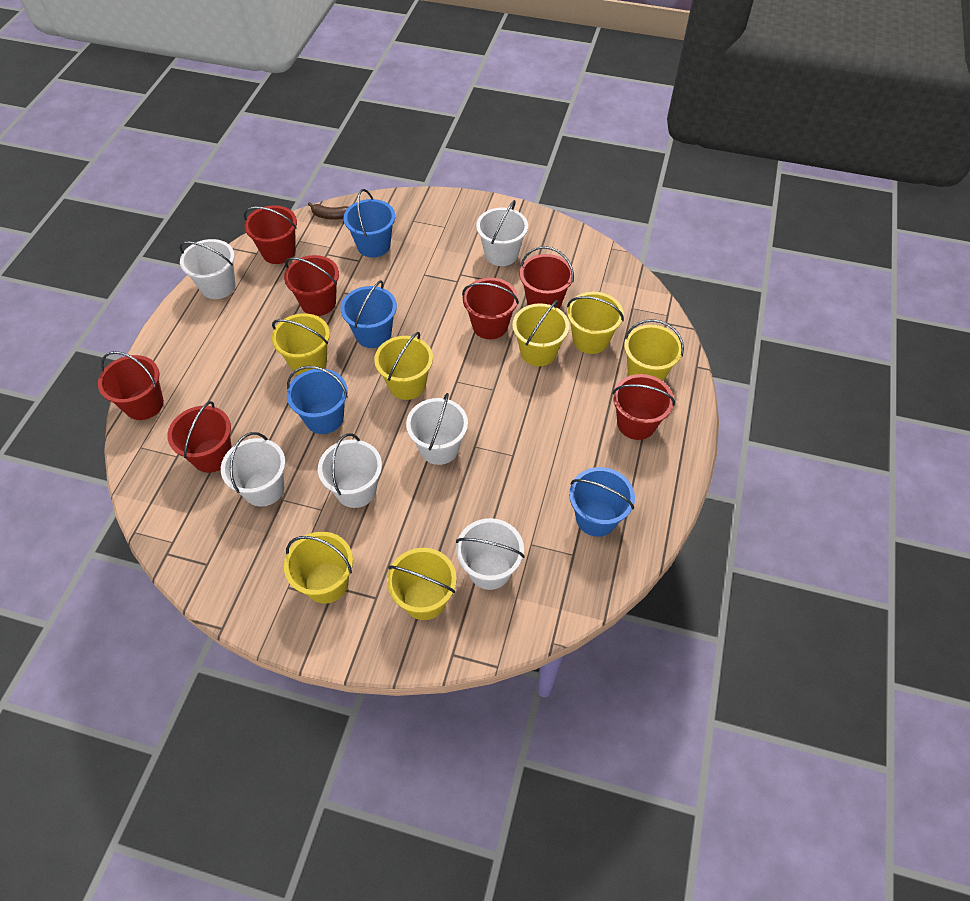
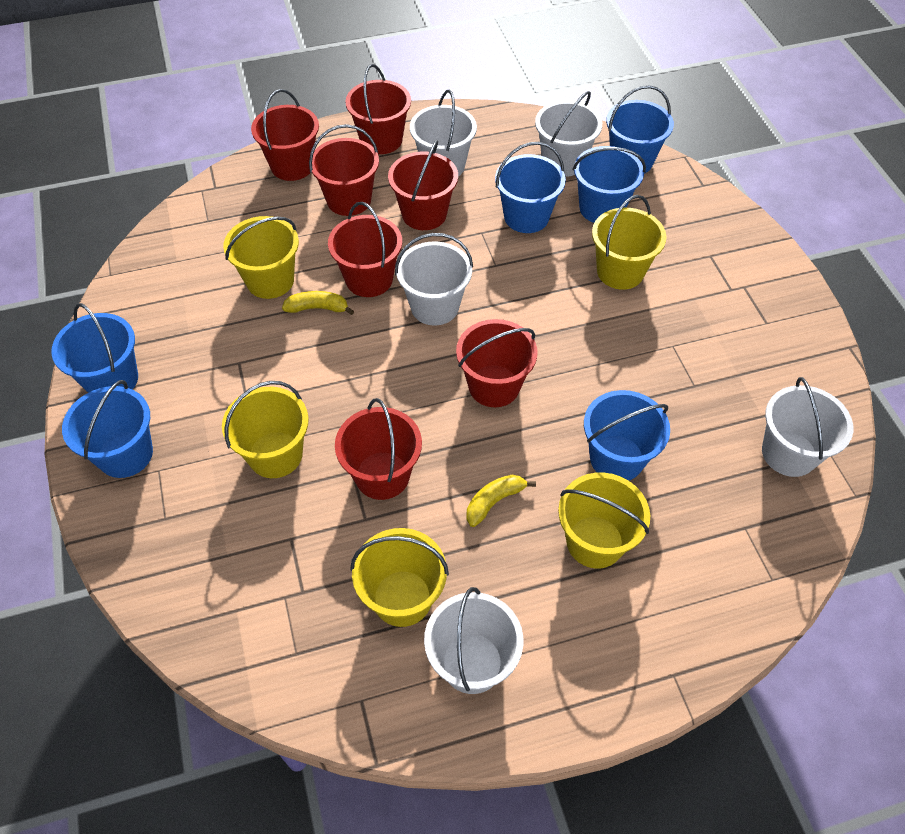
blue bucket: 4 -> 6
brown banana: 1 -> 0
white bucket: 6 -> 5
yellow banana: 0 -> 2
yellow bucket: 7 -> 5

